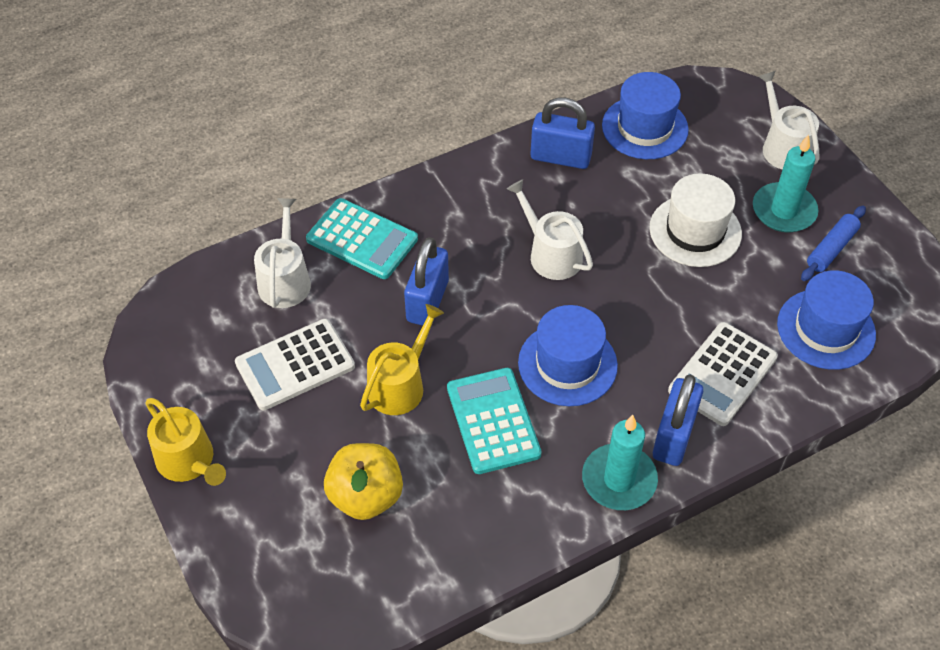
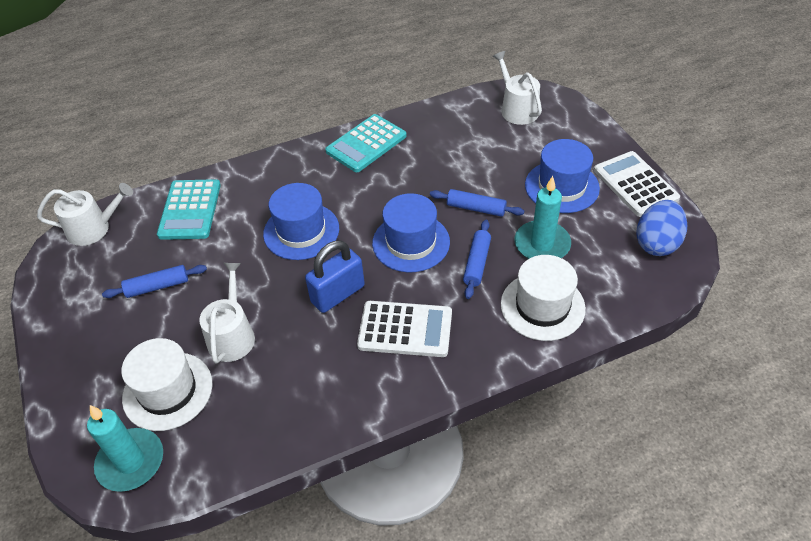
blue egg: 0 -> 1
blue padlock: 3 -> 1
blue rolling pin: 1 -> 3
white hat: 1 -> 2
yellow apple: 1 -> 0
yellow watering can: 2 -> 0

